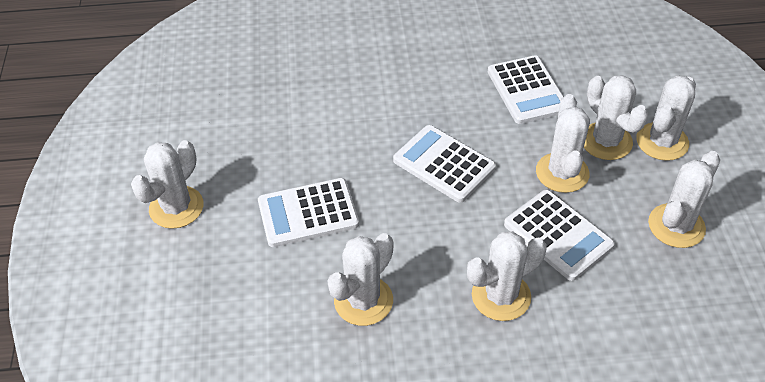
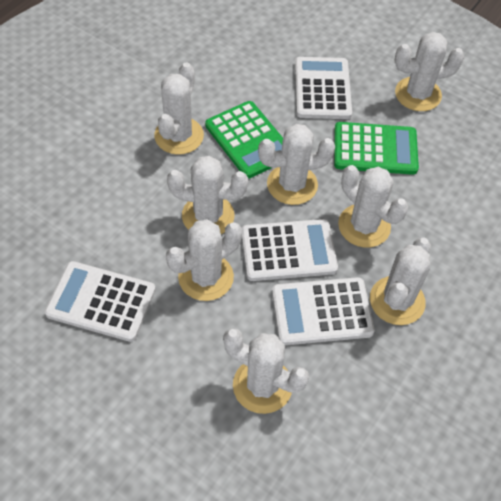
green calculator: 0 -> 2
white cactus: 7 -> 8

